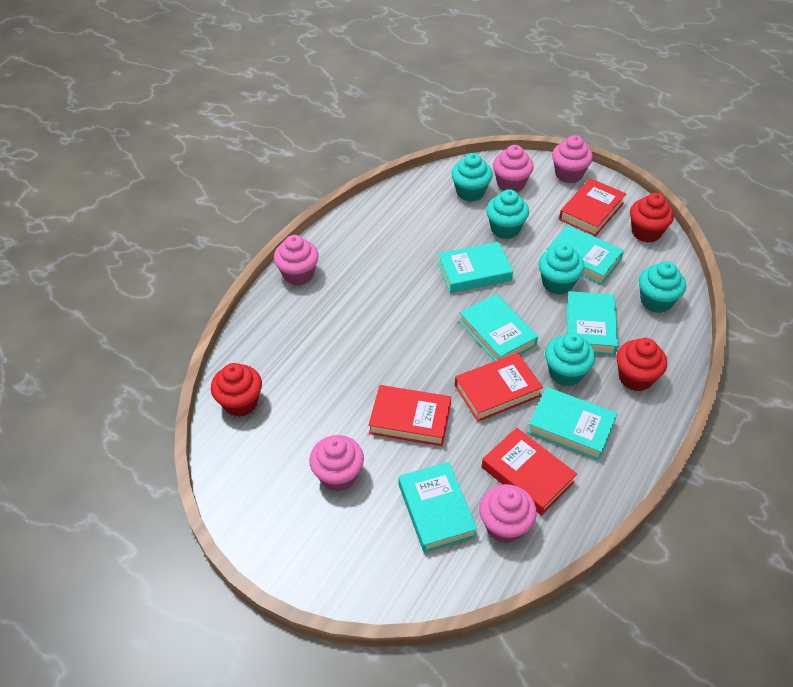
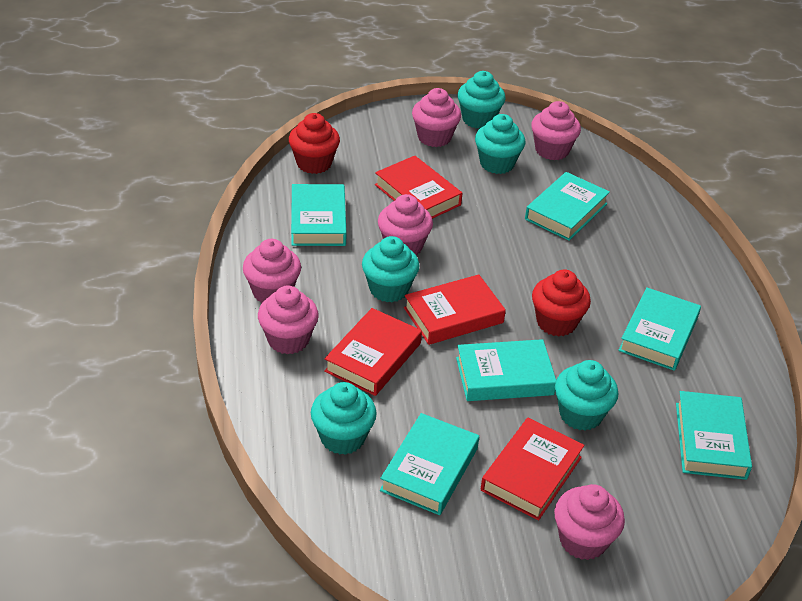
pink cupcake: 5 -> 6
red cupcake: 3 -> 2

